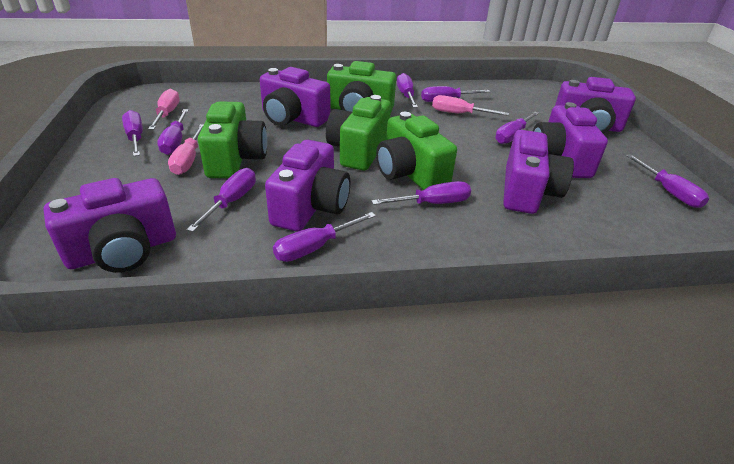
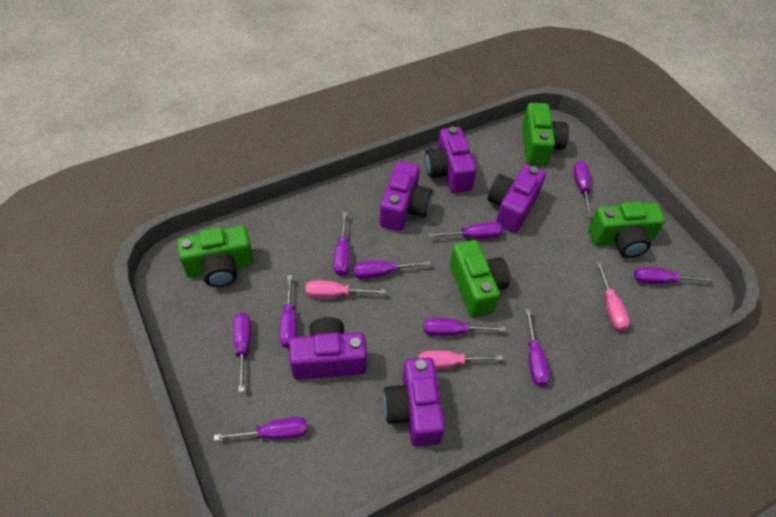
purple camera: 6 -> 5
purple screwdriver: 9 -> 10

